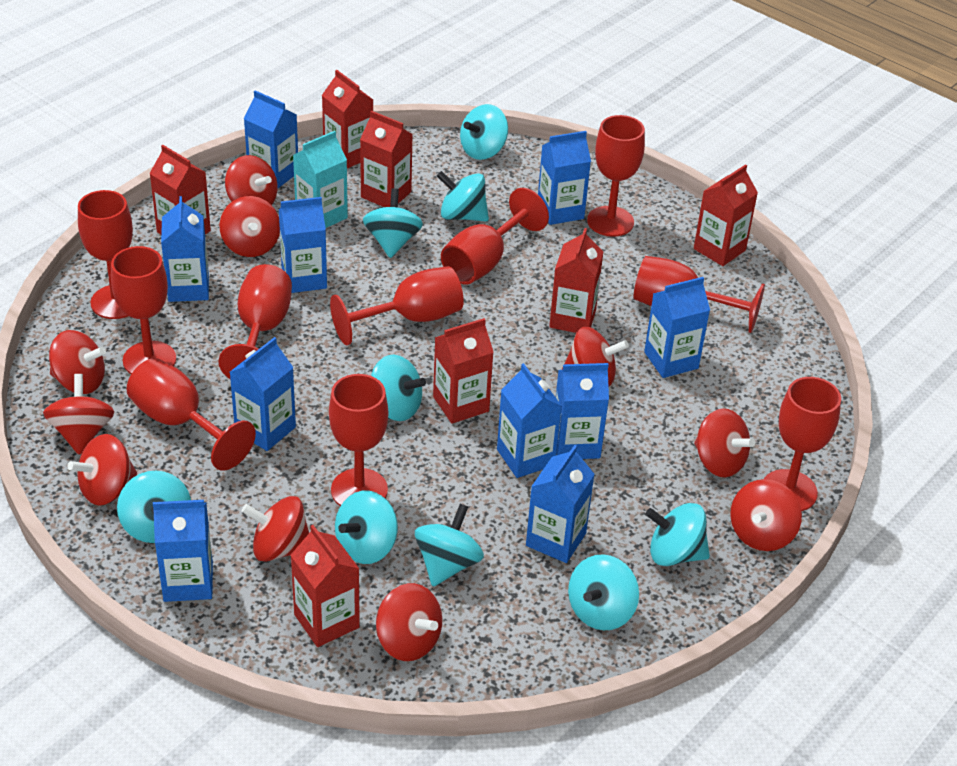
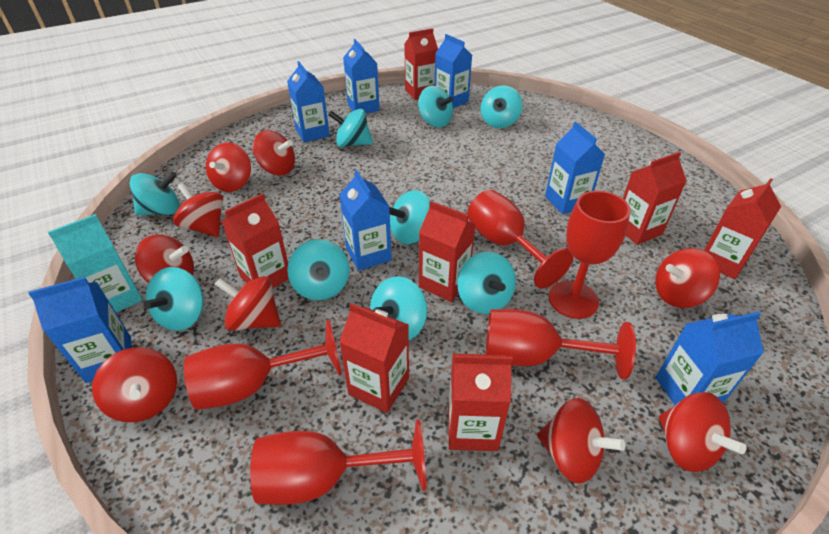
blue carton: 10 -> 7
red goblet: 10 -> 5
red spinning top: 10 -> 9

